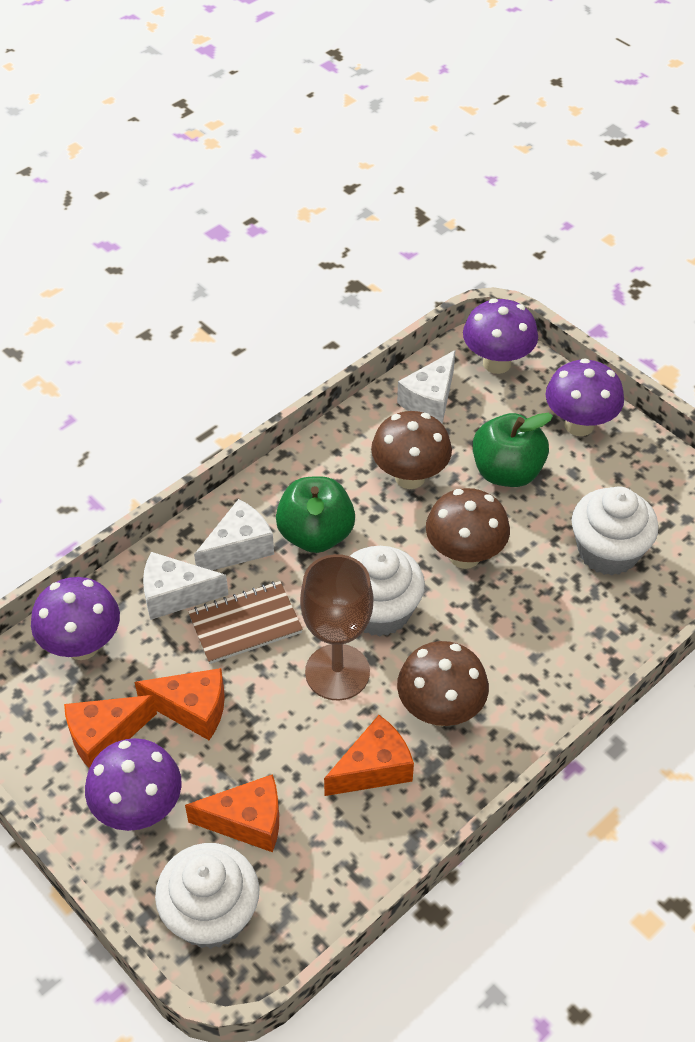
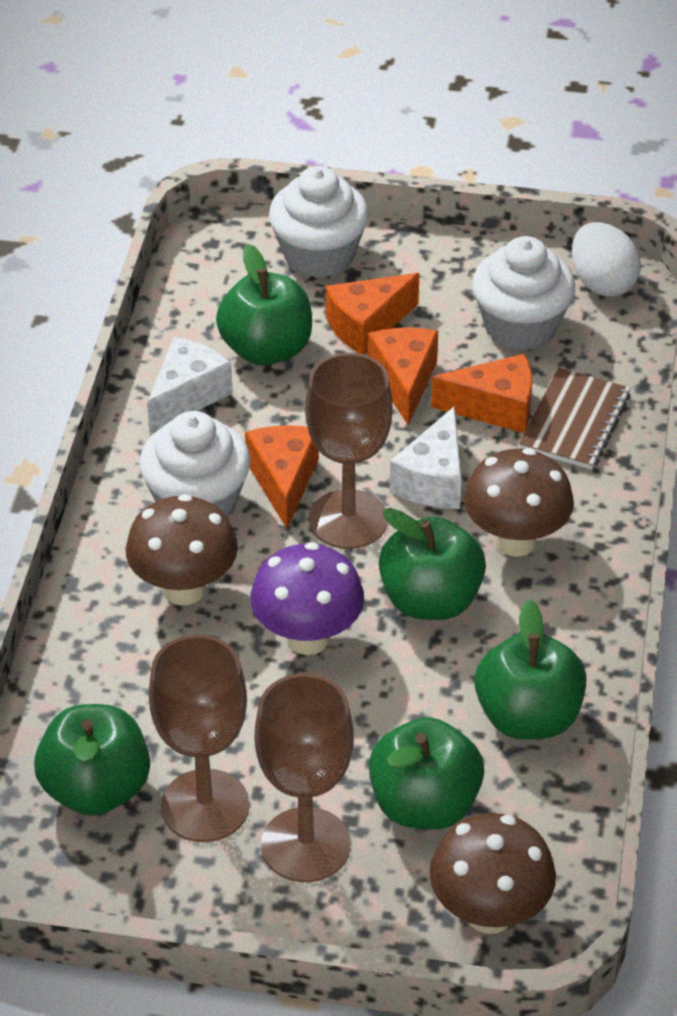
brown goblet: 1 -> 3
green apple: 2 -> 5
purple mushroom: 4 -> 1
white cheese: 3 -> 2
white egg: 0 -> 1

